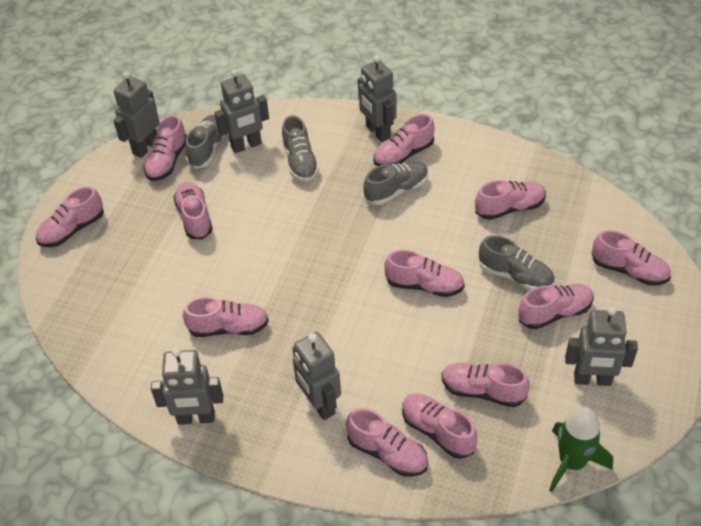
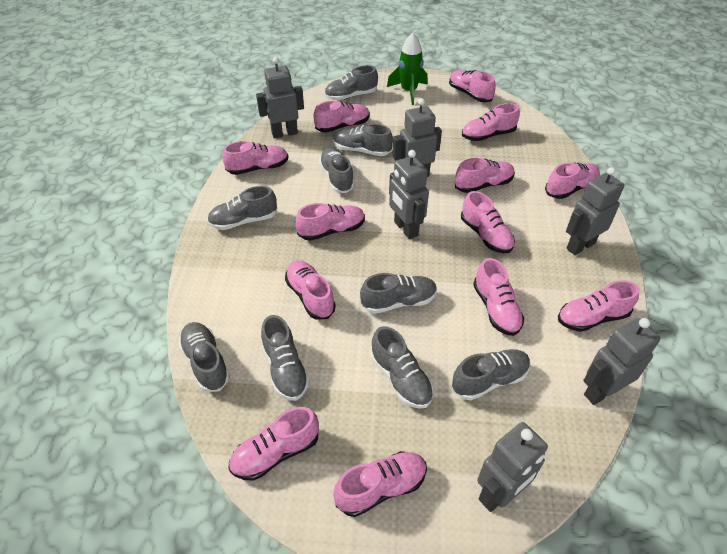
grey shoe: 4 -> 9
pink shoe: 12 -> 13

